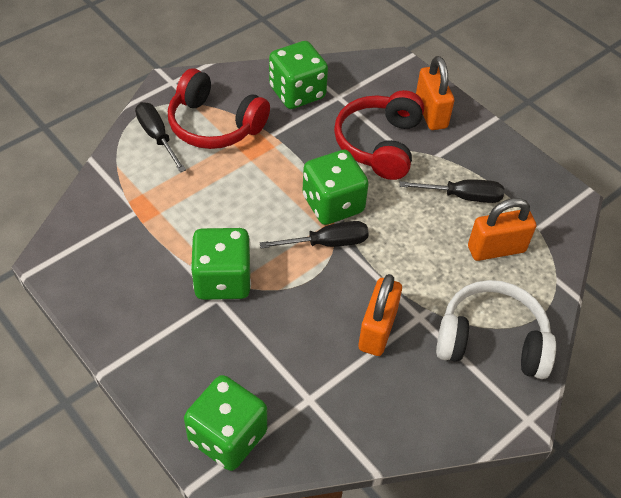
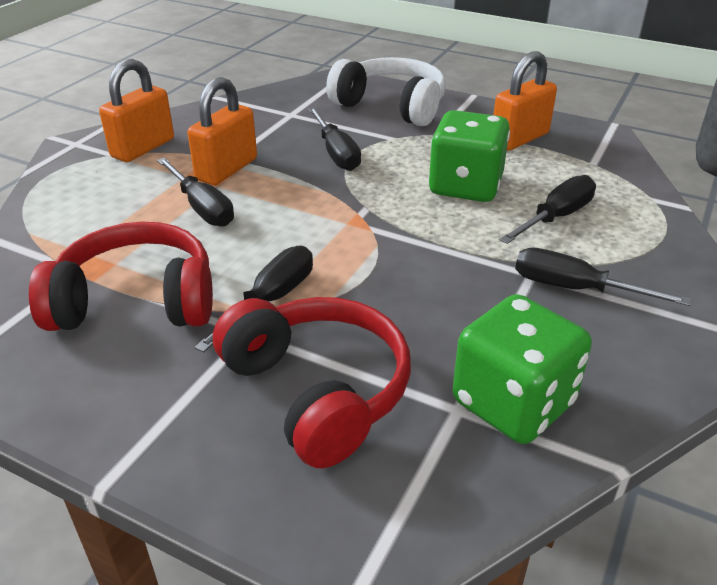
black screwdriver: 3 -> 5
green dice: 4 -> 2

